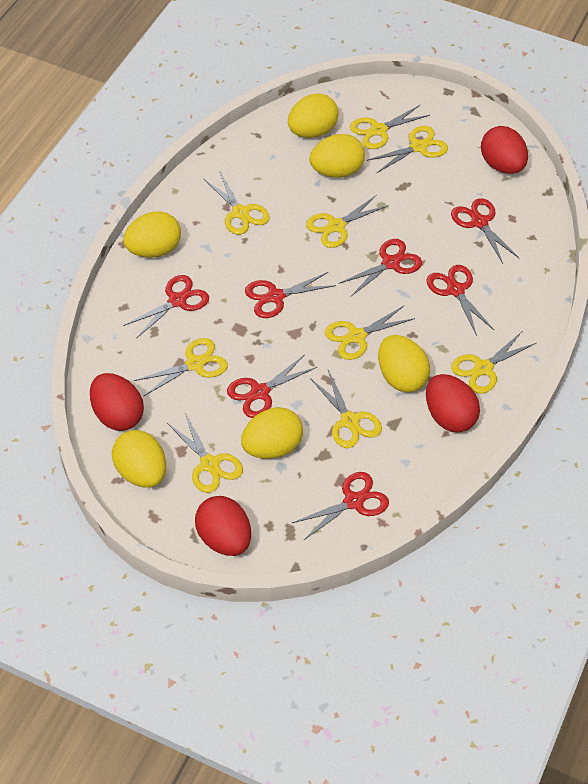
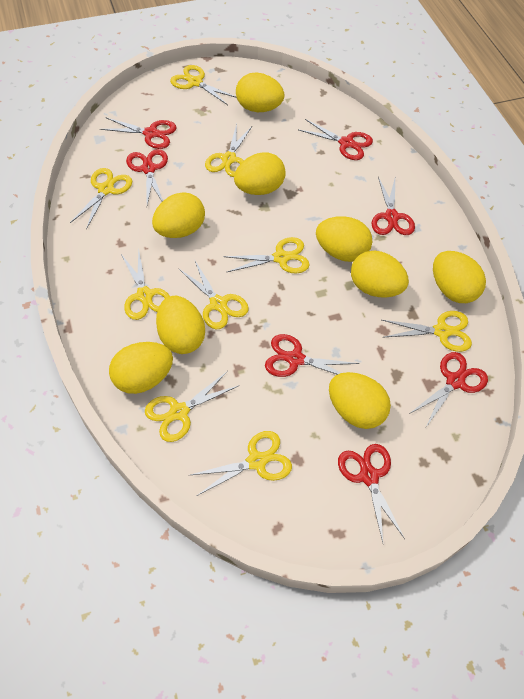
red egg: 4 -> 0
yellow egg: 6 -> 9

